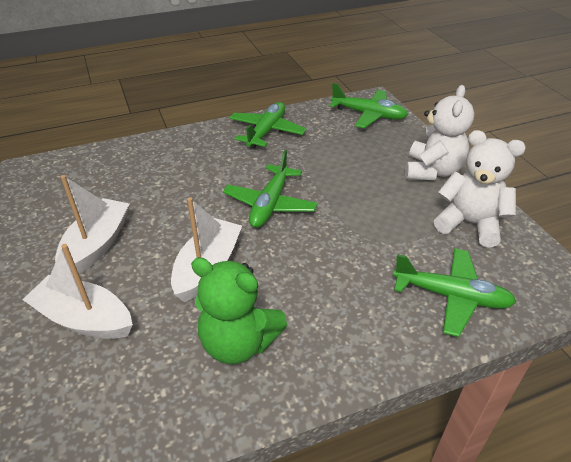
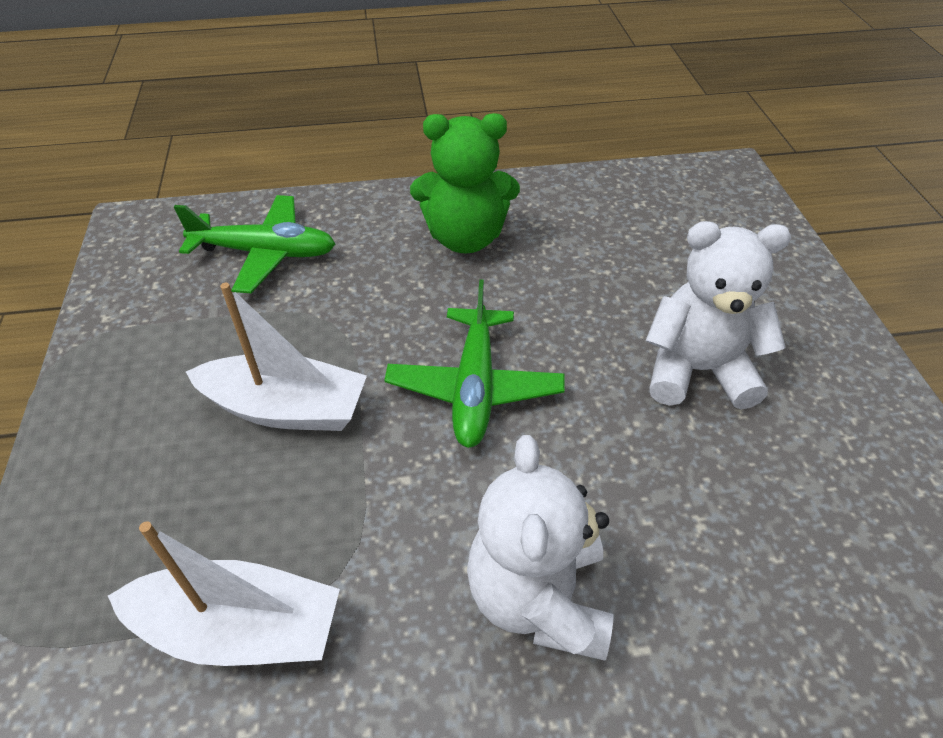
green plane: 4 -> 2
white boat: 3 -> 2

